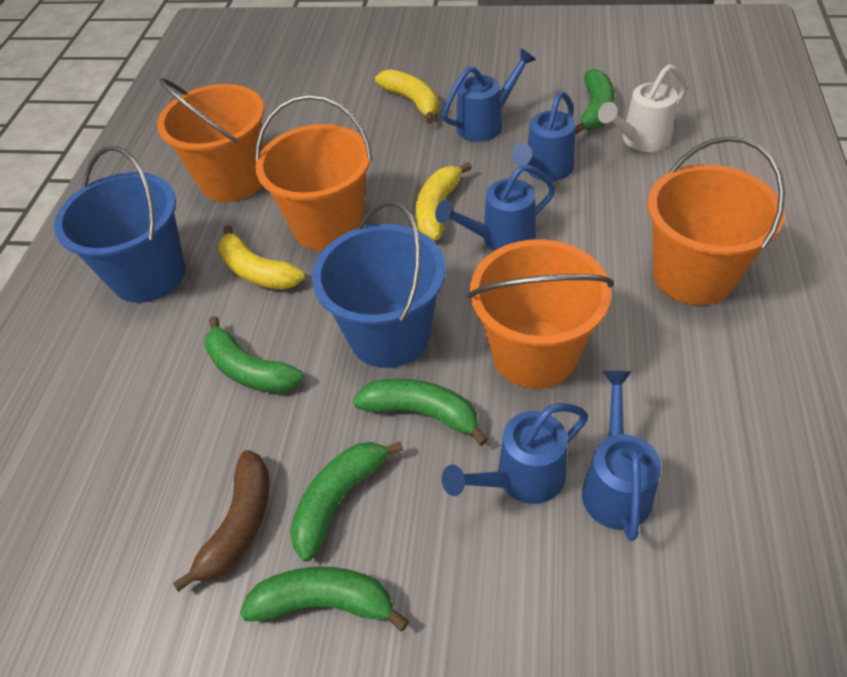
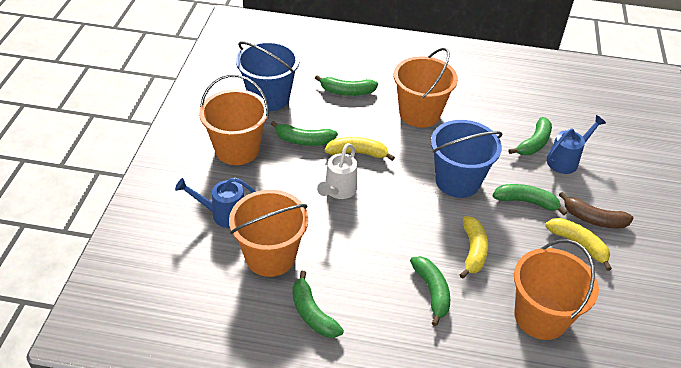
blue watering can: 5 -> 2
green banana: 5 -> 6

